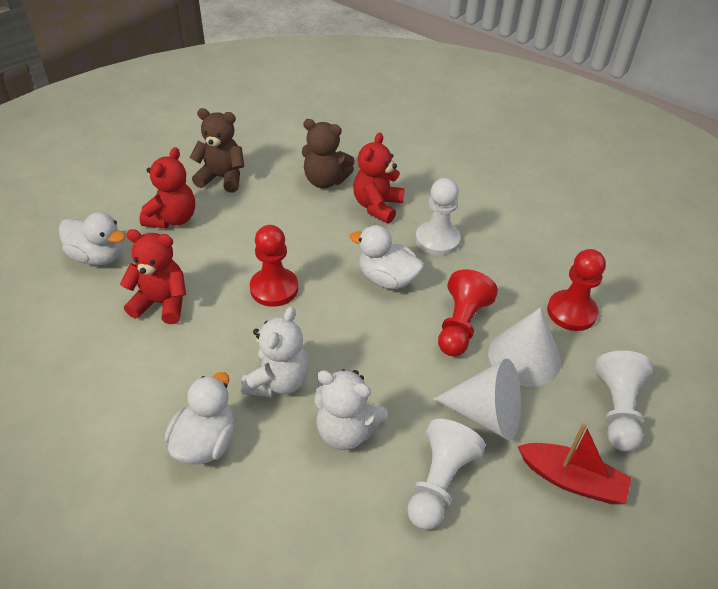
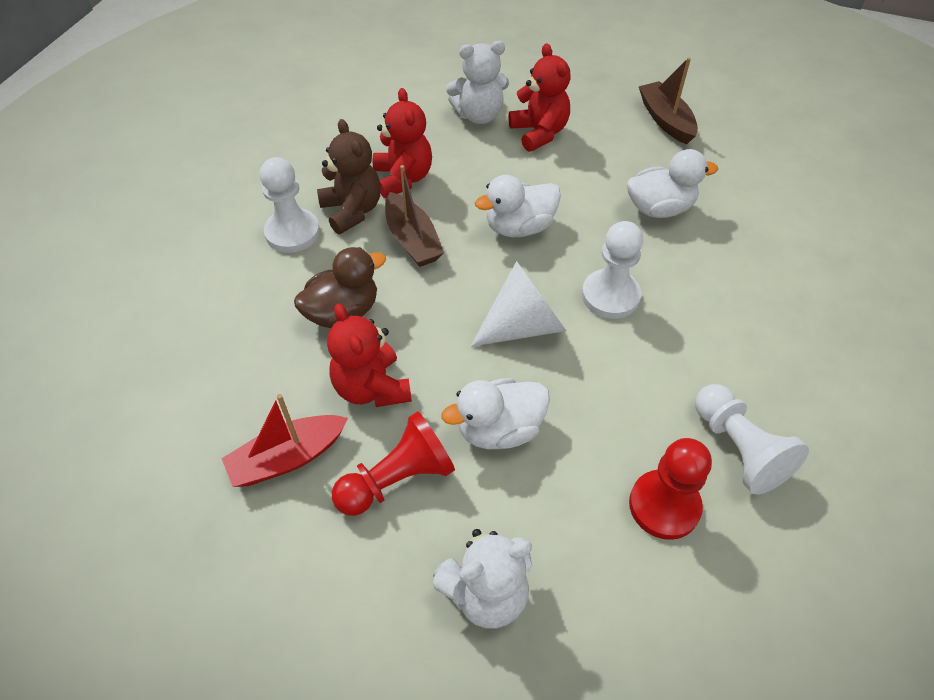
brown boat: 0 -> 2
brown duck: 0 -> 1
brown teddy bear: 2 -> 1
red pawn: 3 -> 2
white cone: 2 -> 1

